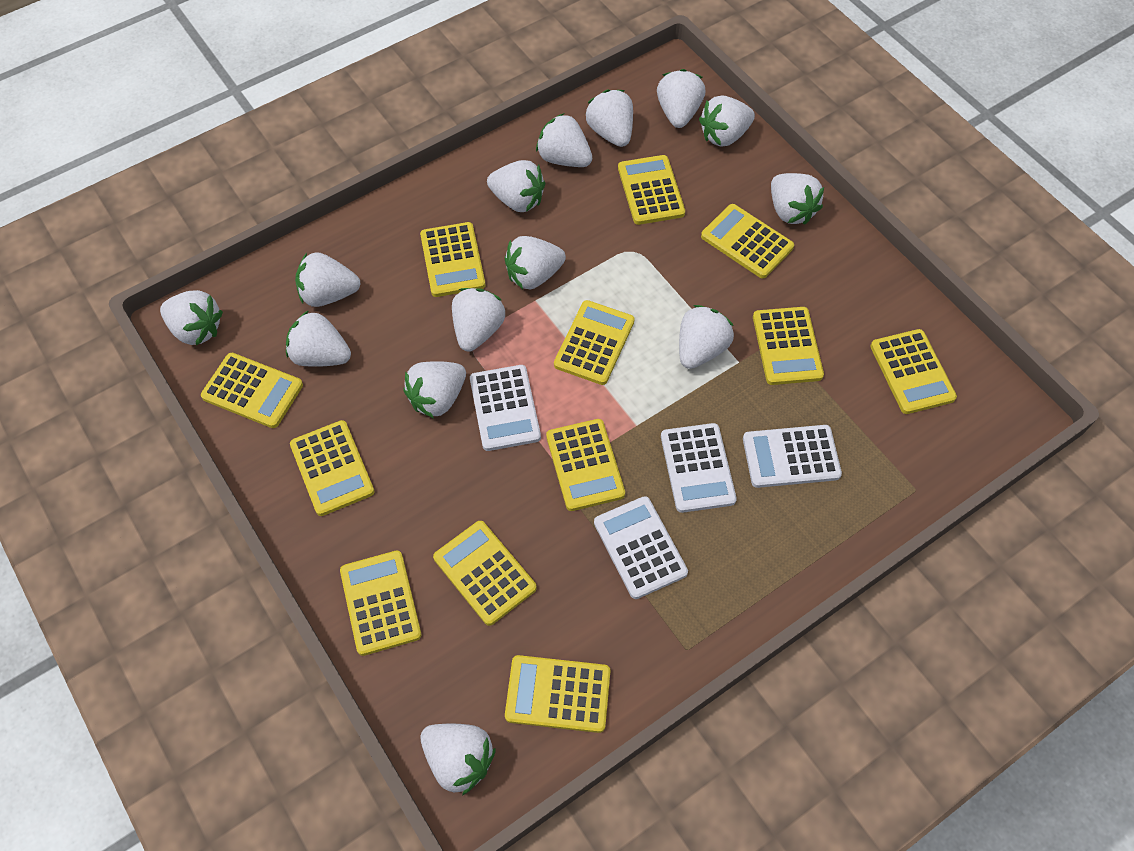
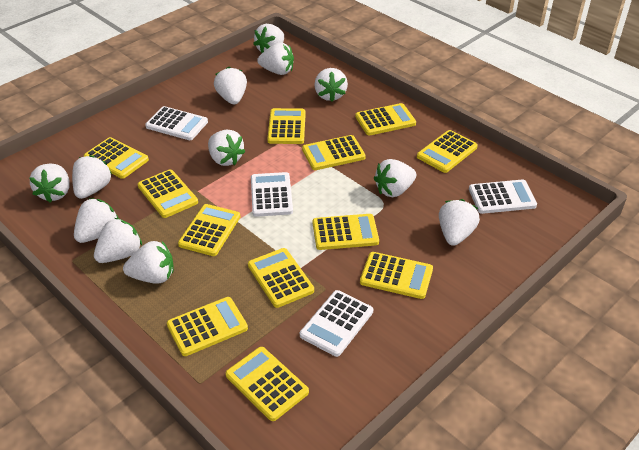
white strawberry: 14 -> 12

